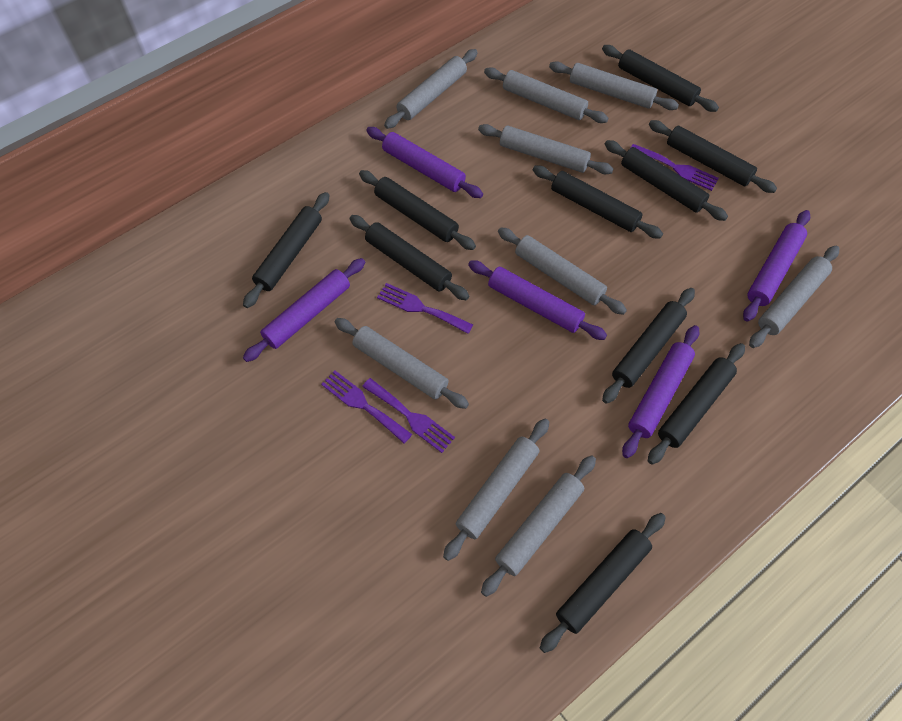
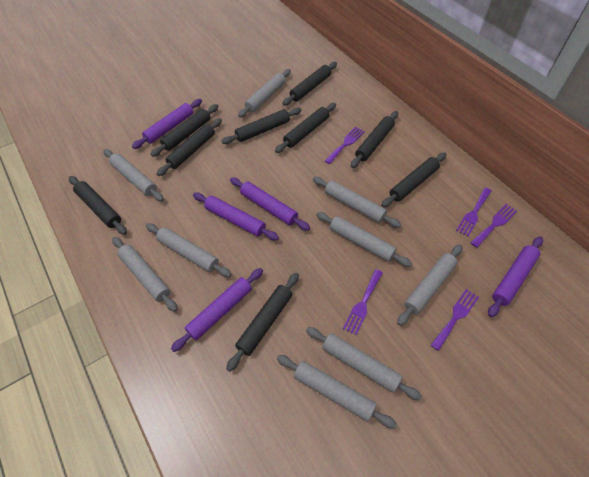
black rolling pin: 10 -> 9
purple fork: 4 -> 5

